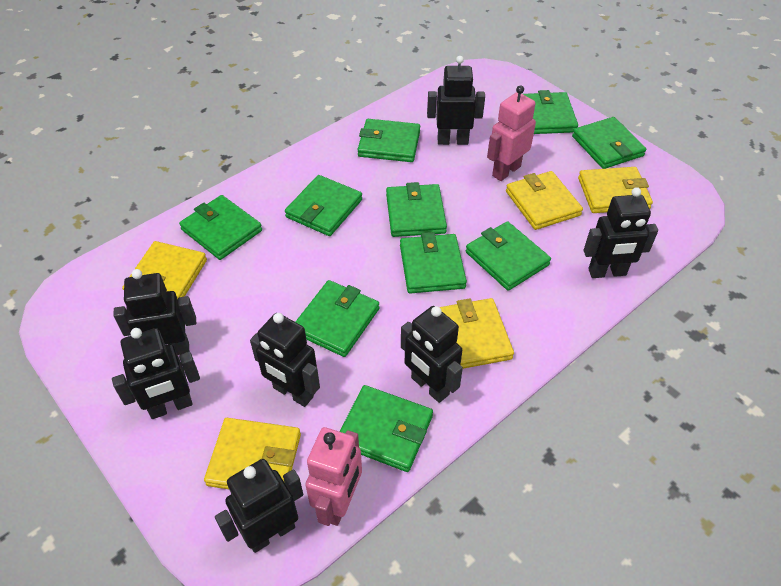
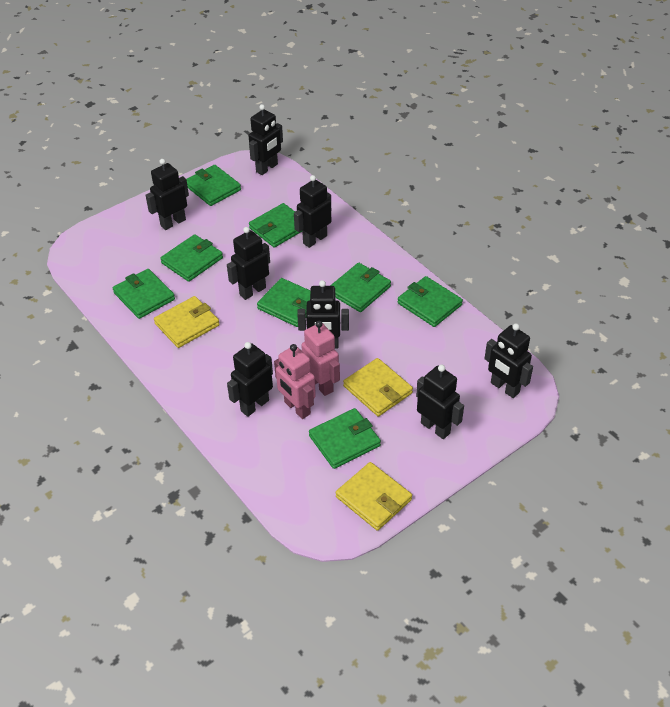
black robot: 7 -> 8
green wallet: 10 -> 8
yellow wallet: 5 -> 3

